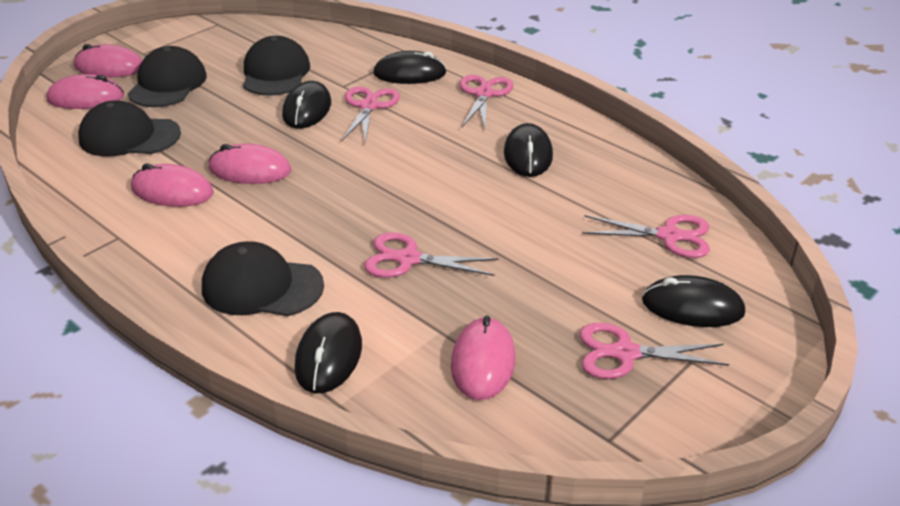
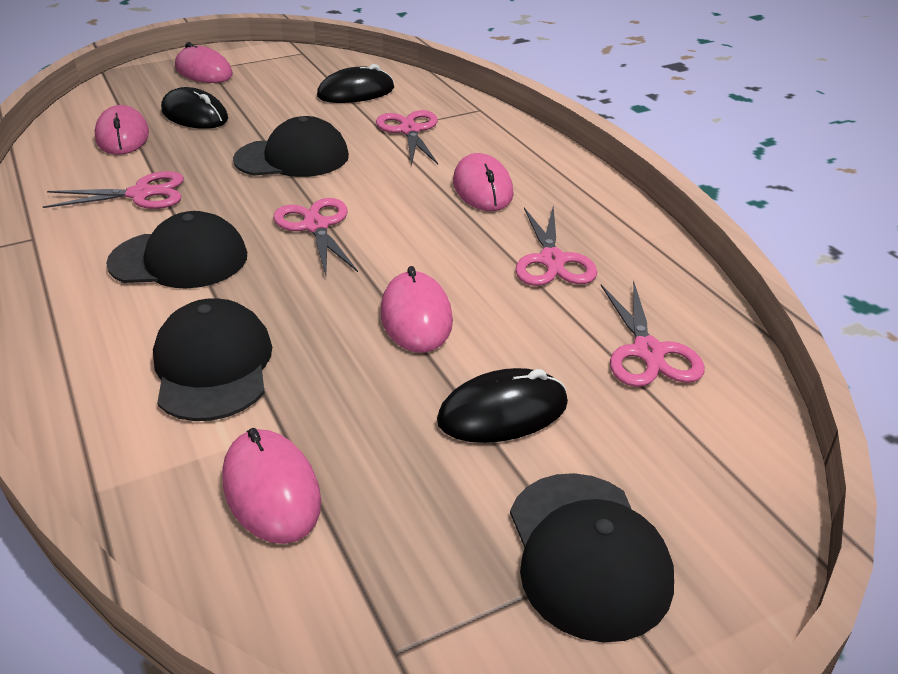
black mouse: 5 -> 3

